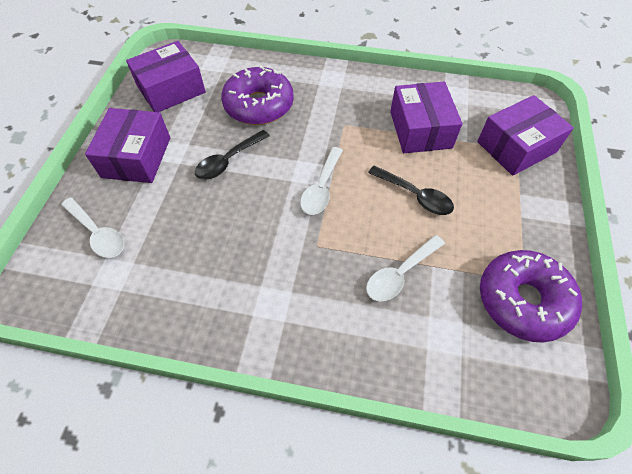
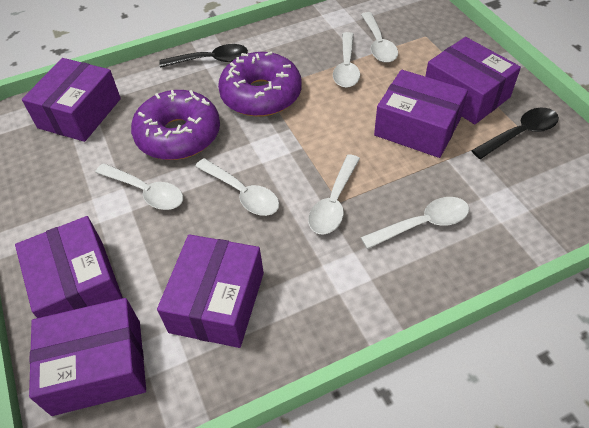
purple box: 4 -> 6
white spoon: 3 -> 6

